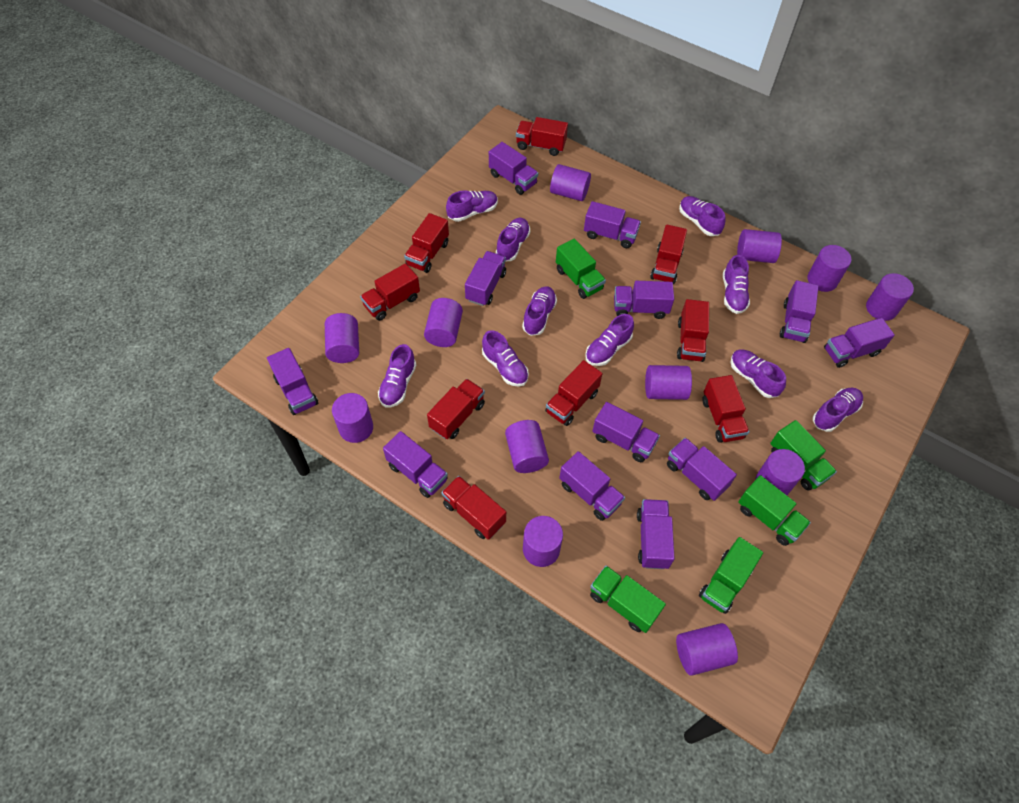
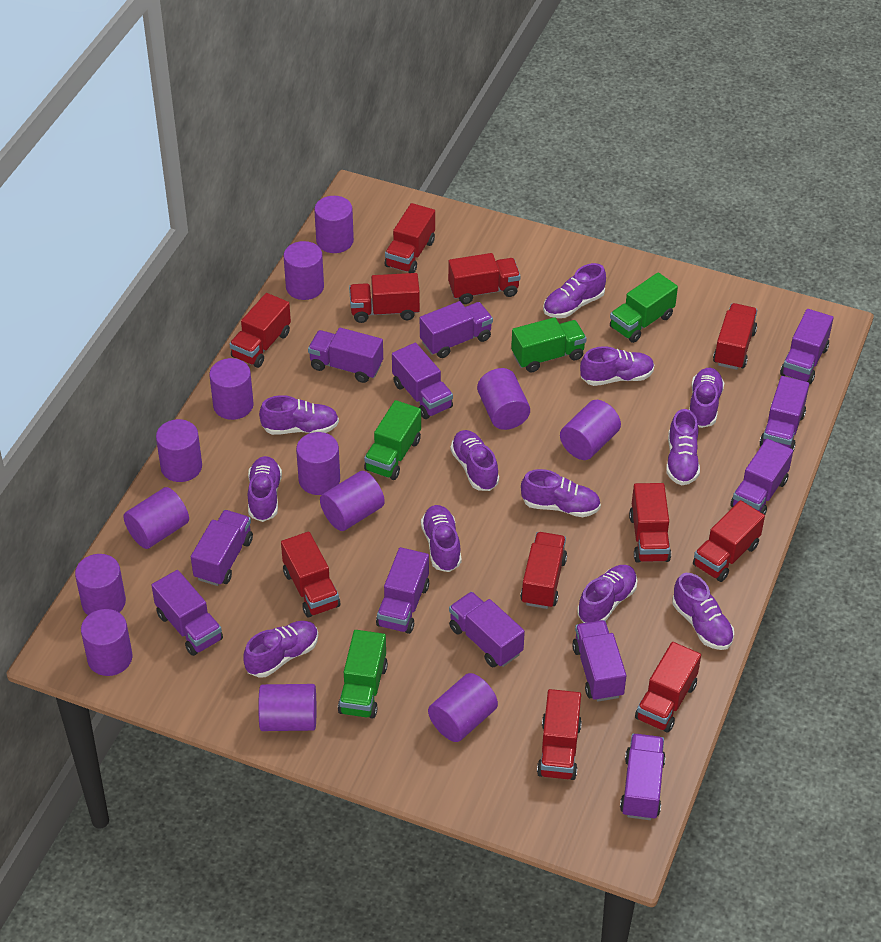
green truck: 5 -> 4
purple cylinder: 12 -> 13
purple shoe: 10 -> 12
red truck: 9 -> 11

